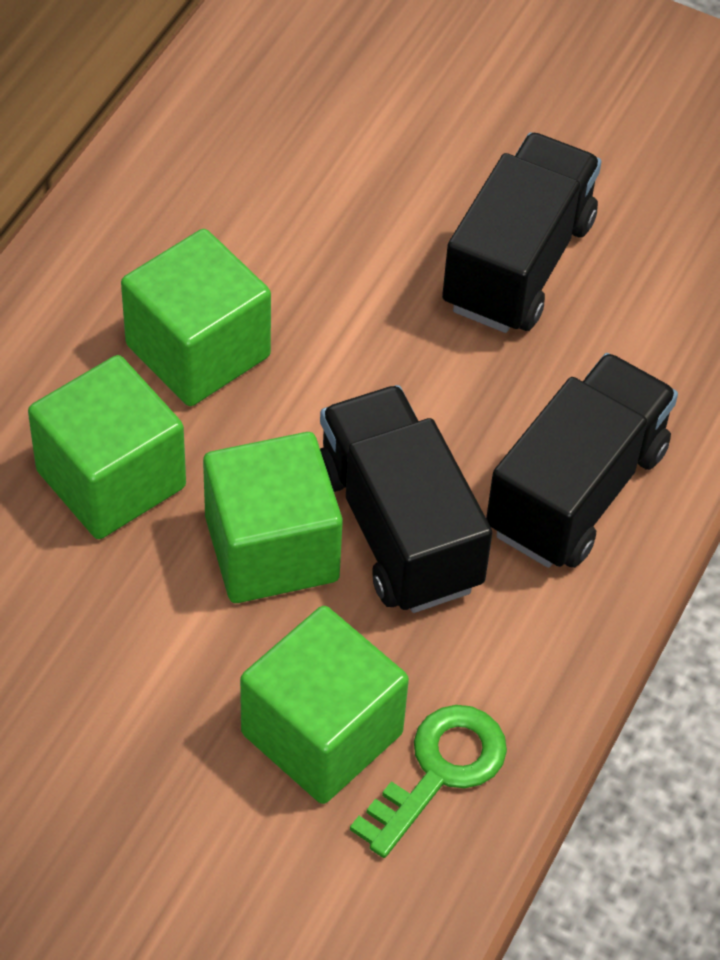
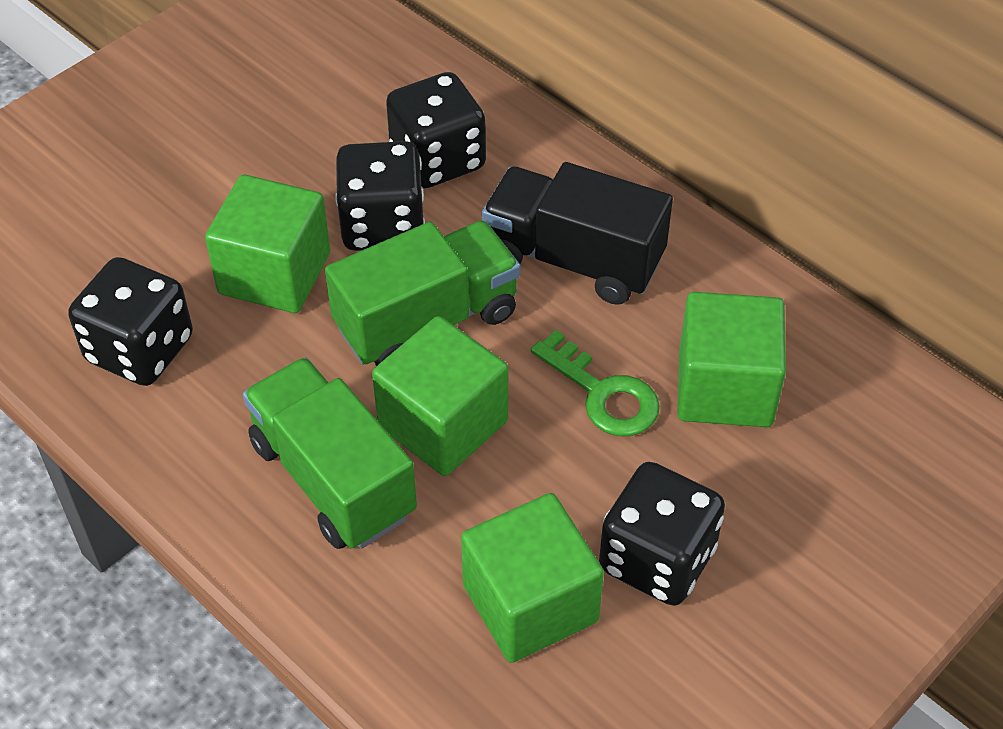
black dice: 0 -> 4
black truck: 3 -> 1
green truck: 0 -> 2

